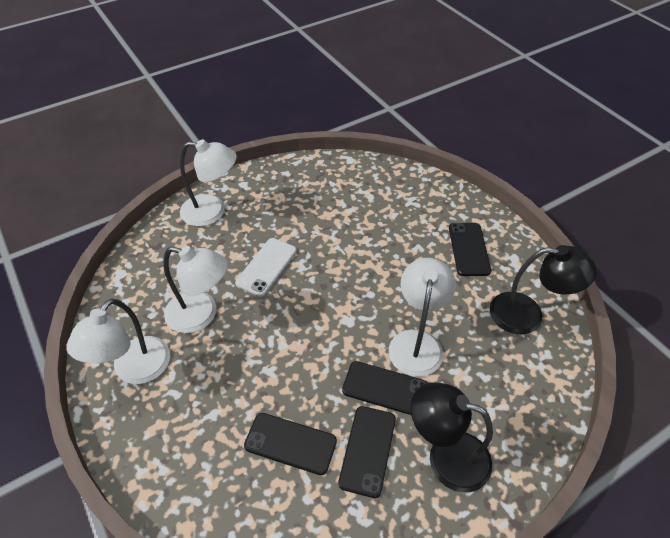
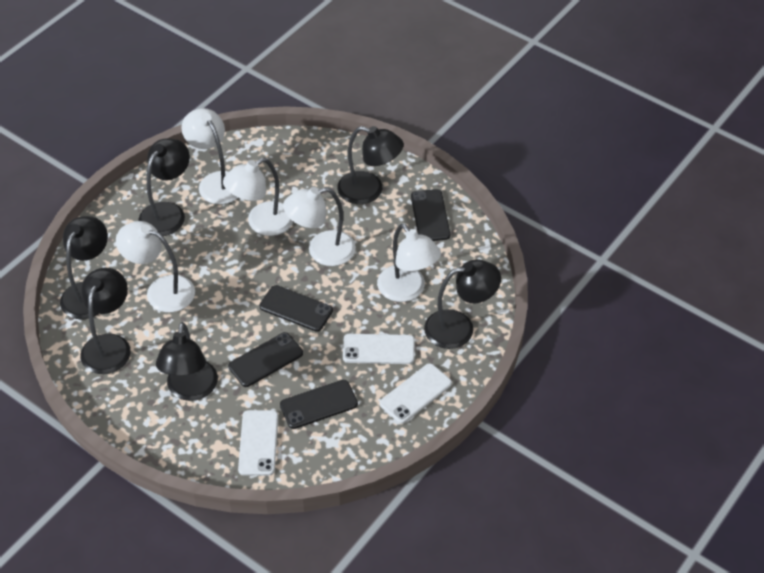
black lamp: 2 -> 6
white lamp: 4 -> 5
white phone: 1 -> 3

